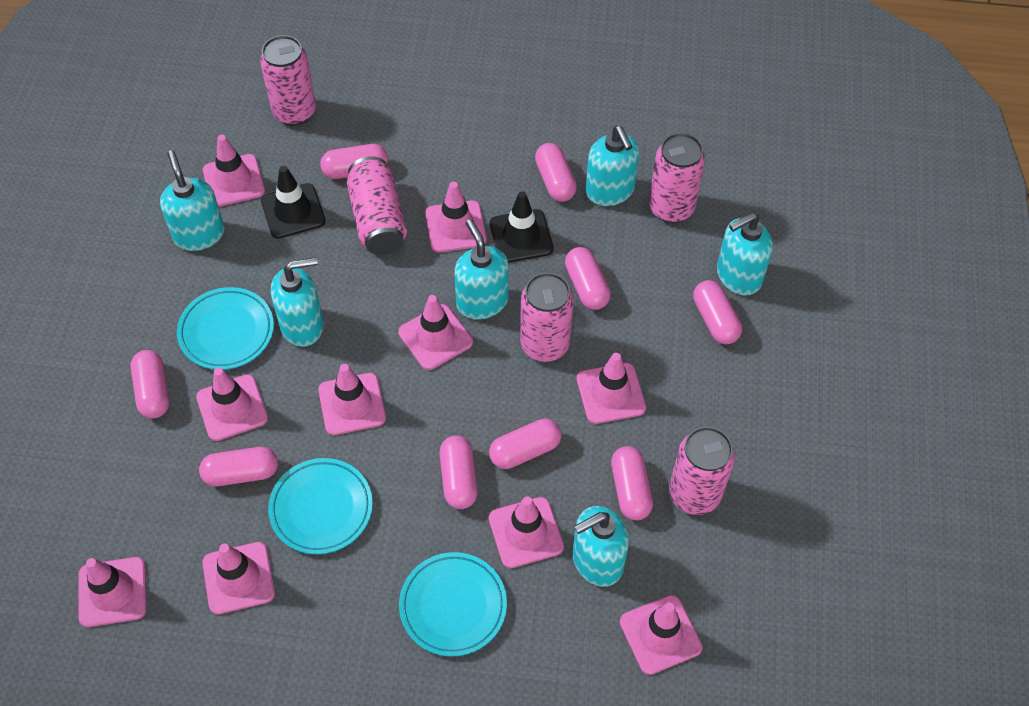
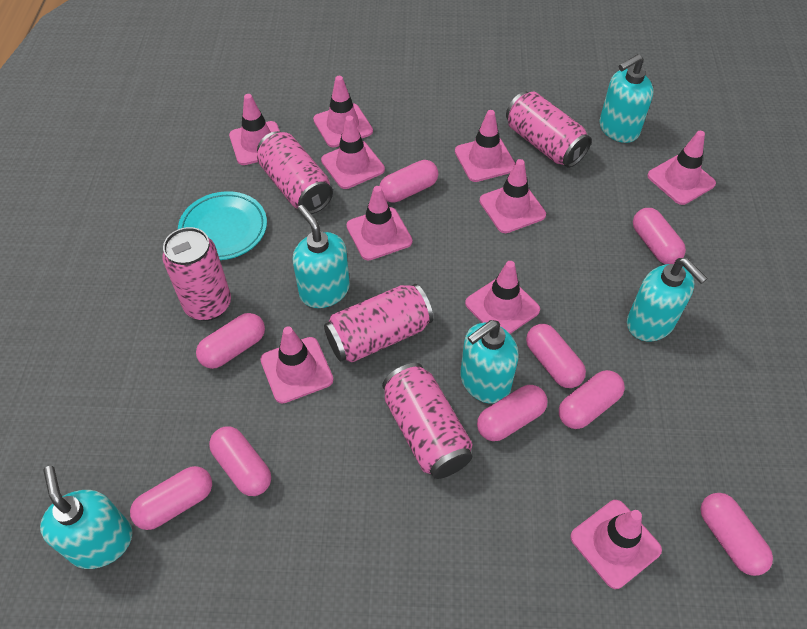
black traffic cone: 2 -> 0
turquoise plate: 3 -> 1
turquoise soap dispenser: 6 -> 5

